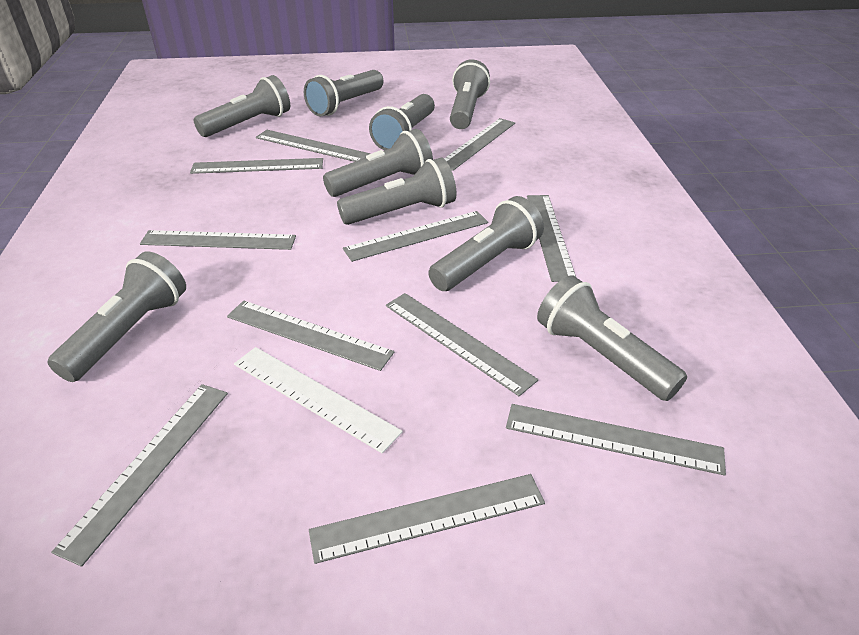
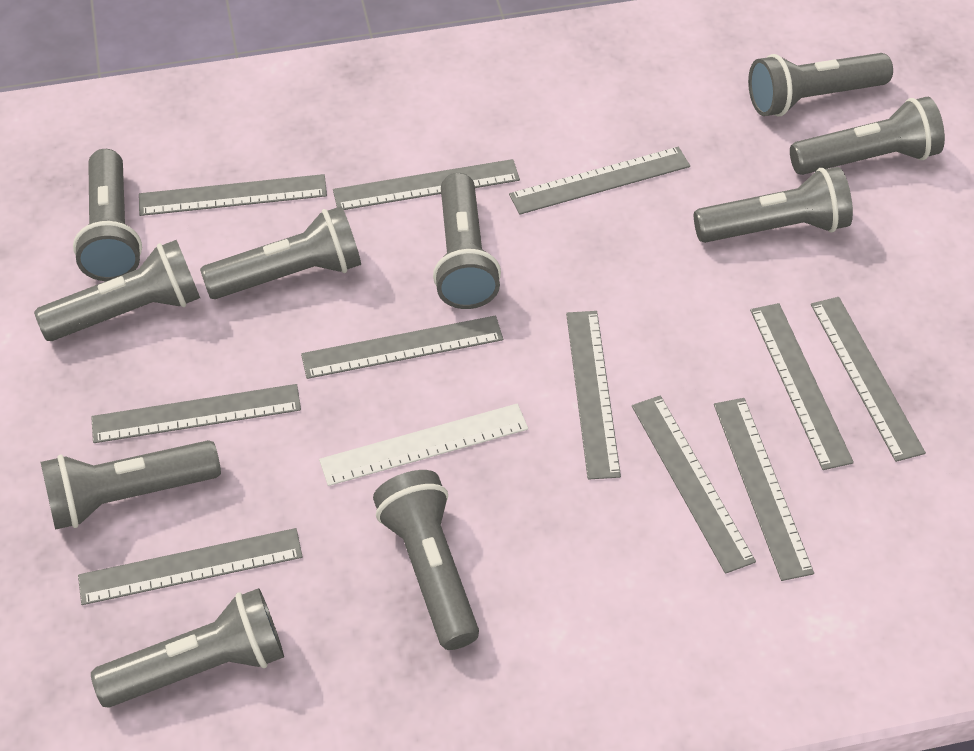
grey flashlight: 9 -> 10

